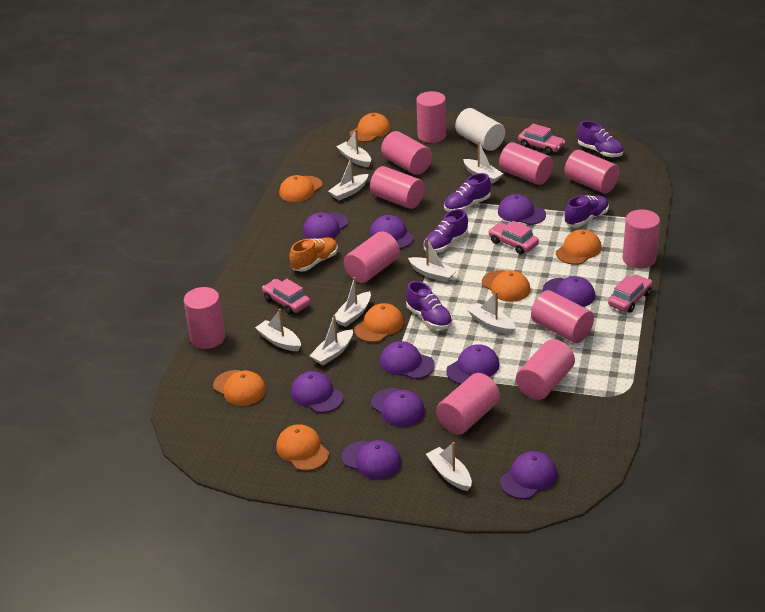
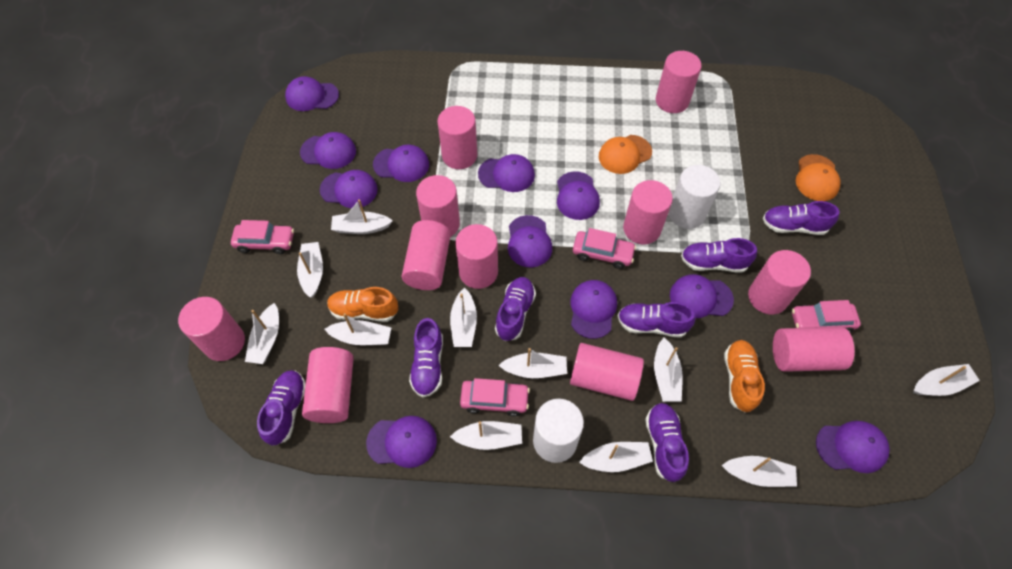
orange cap: 7 -> 2
orange shoe: 1 -> 2
purple cap: 10 -> 11
purple shoe: 5 -> 7
white boat: 9 -> 11
white cylinder: 1 -> 2

